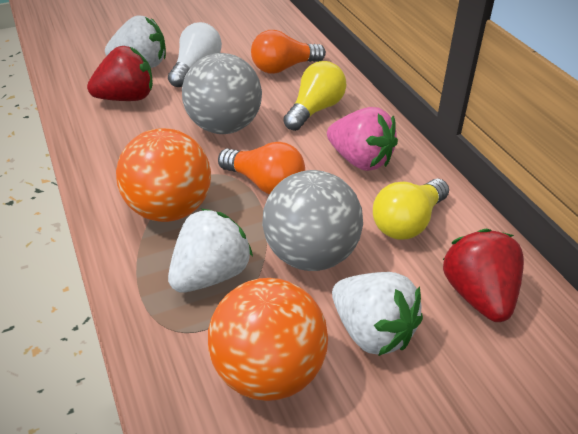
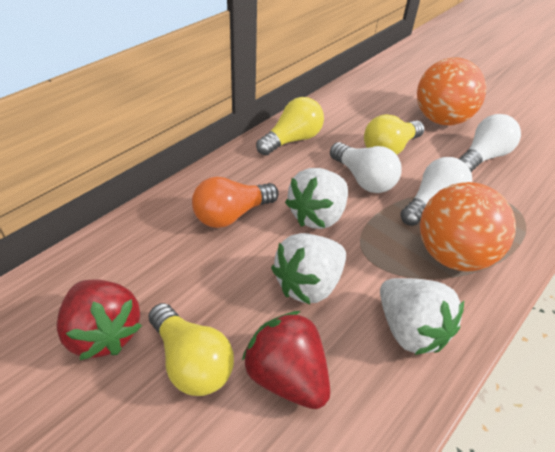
grey ball: 2 -> 0
orange light bulb: 2 -> 1
pink strawberry: 1 -> 0
white light bulb: 1 -> 3
yellow light bulb: 2 -> 3

